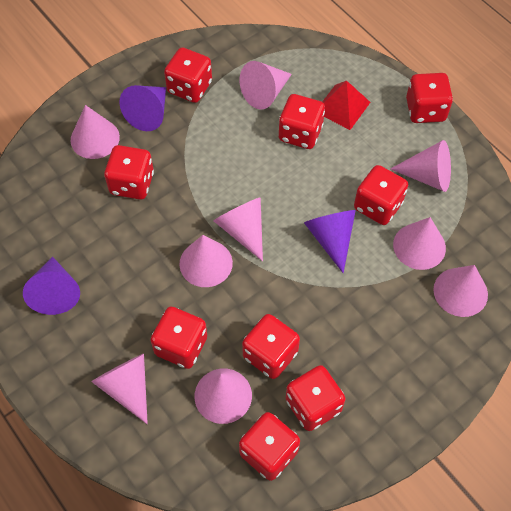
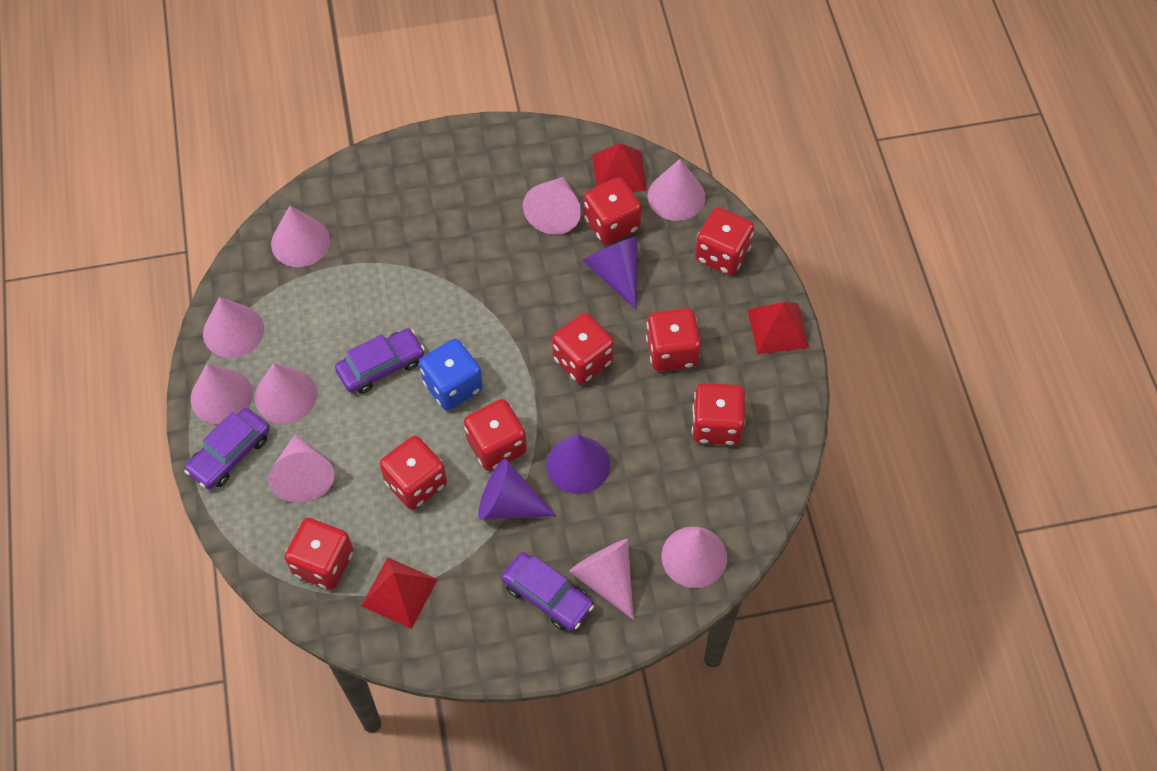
blue dice: 0 -> 1
purple car: 0 -> 3
red dice: 9 -> 8
red pyramid: 1 -> 3

